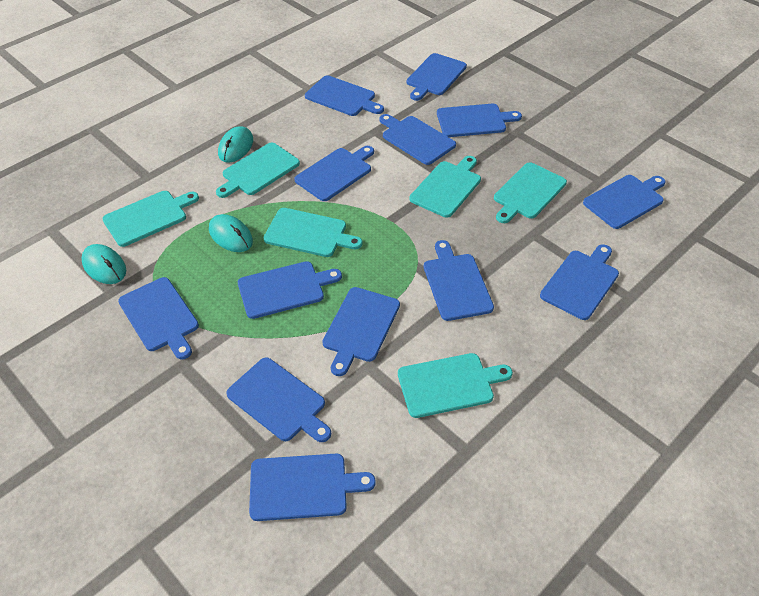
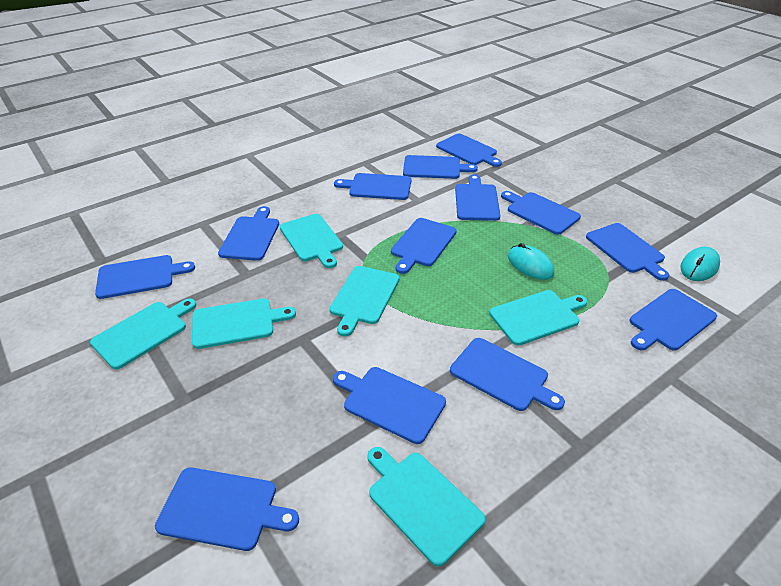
turquoise mouse: 3 -> 2

